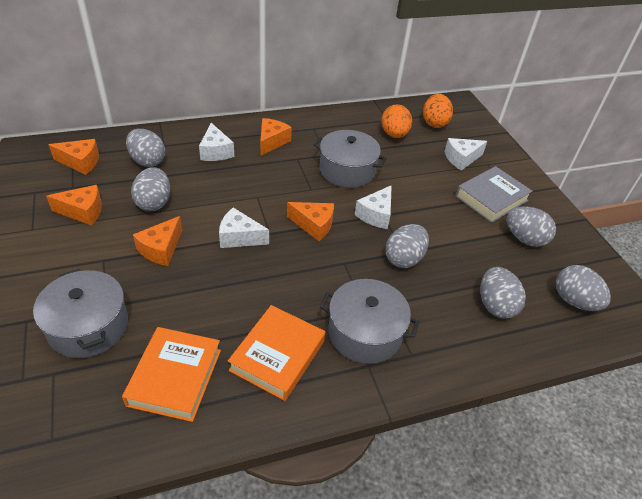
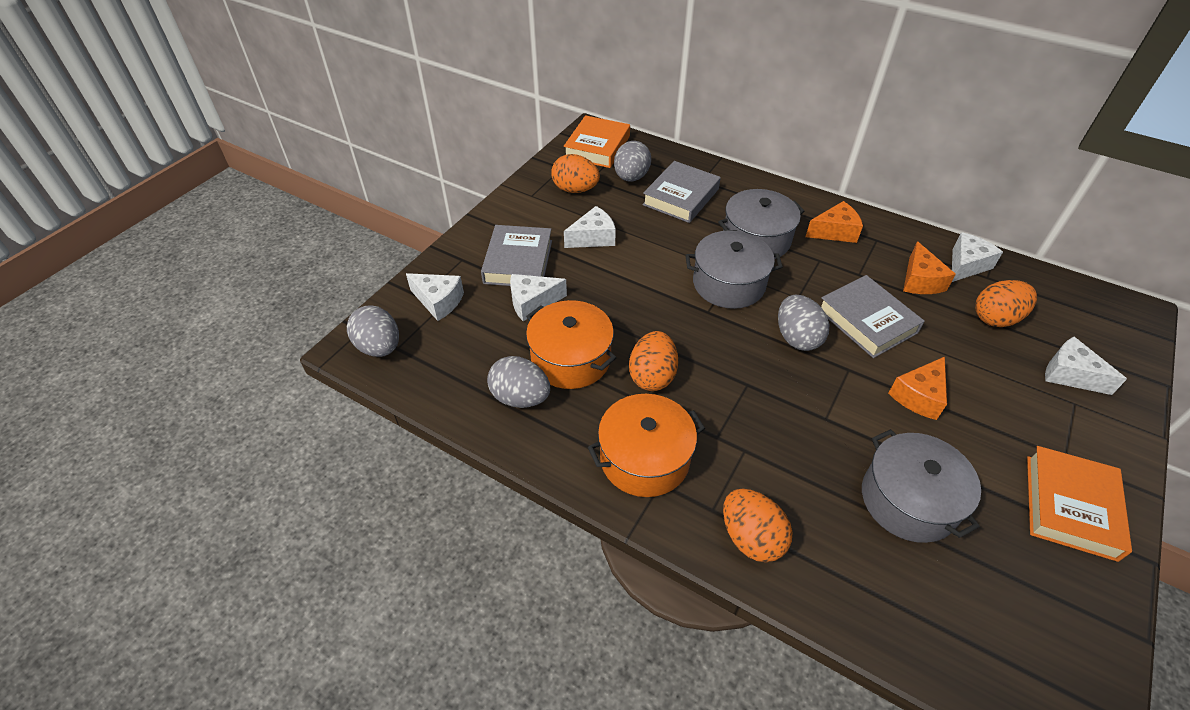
grey book: 1 -> 3
grey egg: 6 -> 4
orange cheese: 5 -> 3
orange egg: 2 -> 4
orange pot: 0 -> 2
white cheese: 4 -> 5

